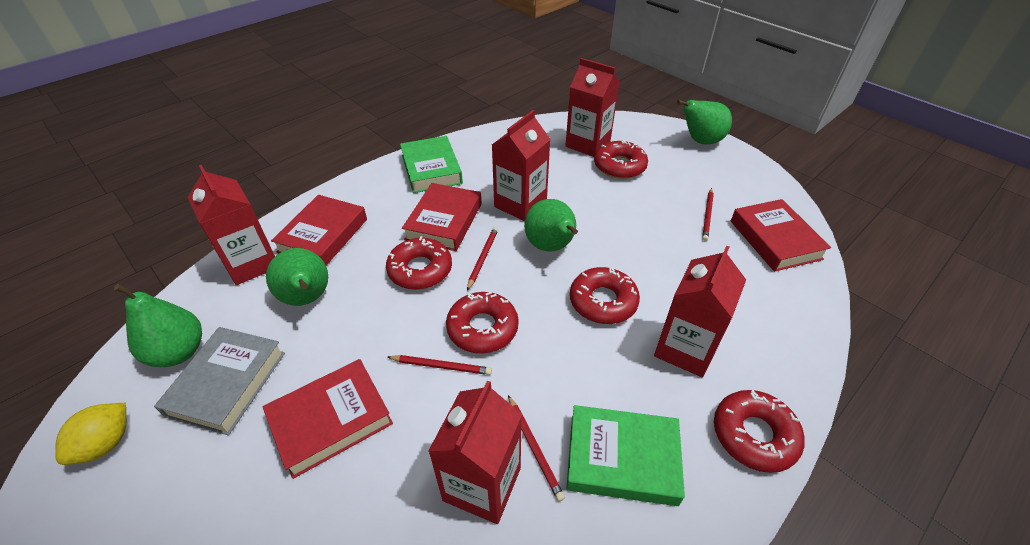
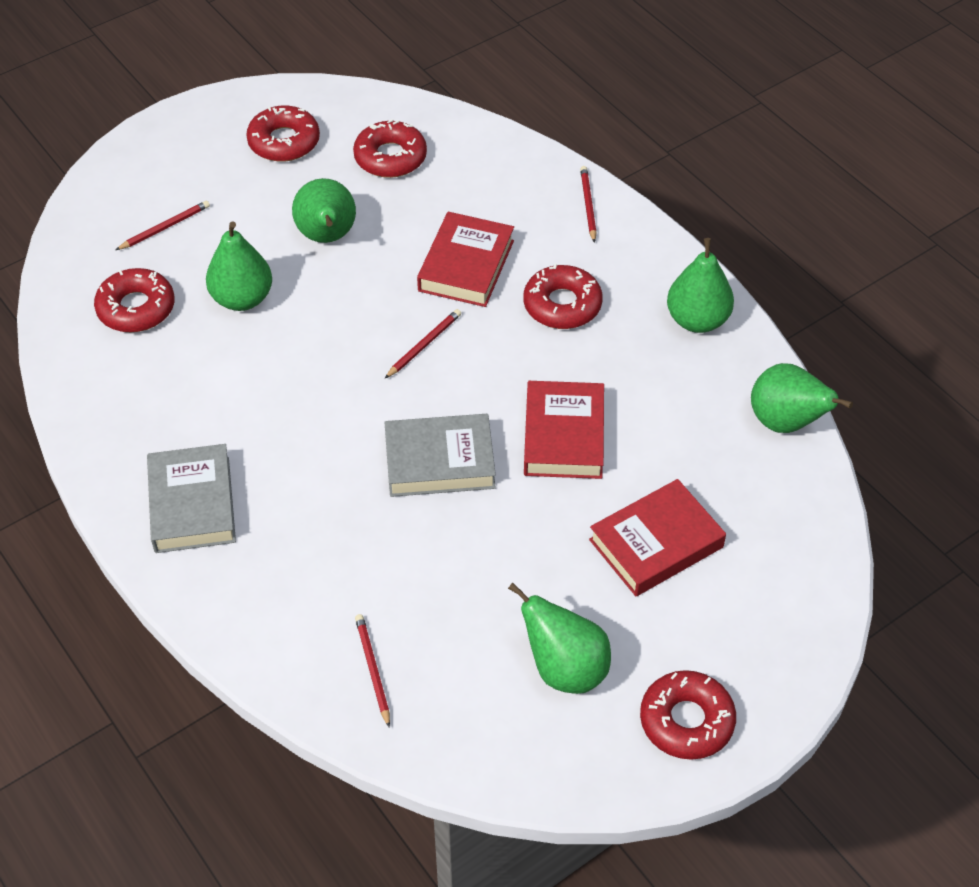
green book: 2 -> 0
green pear: 4 -> 5
grey book: 1 -> 2
red book: 4 -> 3
red carton: 5 -> 0
yellow lemon: 1 -> 0

